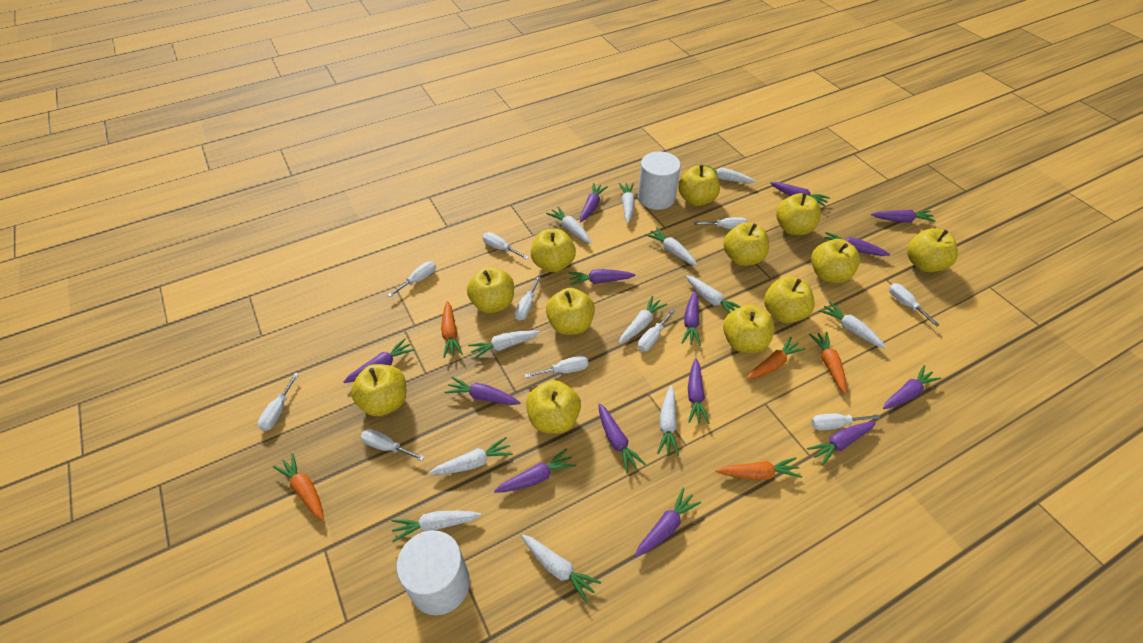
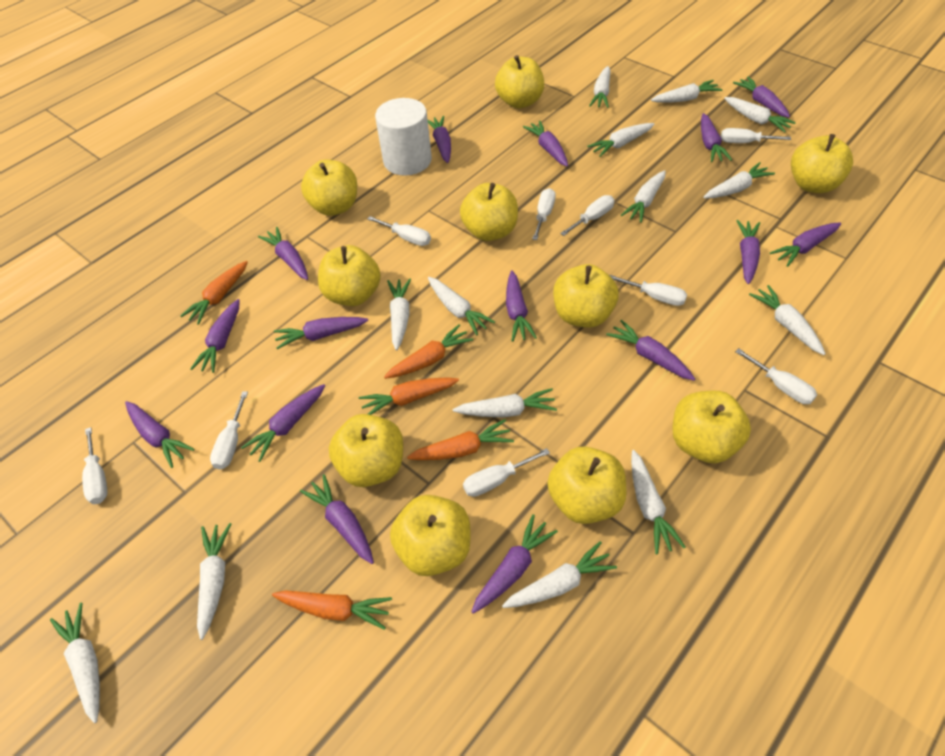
purple carrot: 14 -> 15
white carrot: 12 -> 14
white cylinder: 2 -> 1
white screwdriver: 10 -> 9
yellow apple: 12 -> 10

